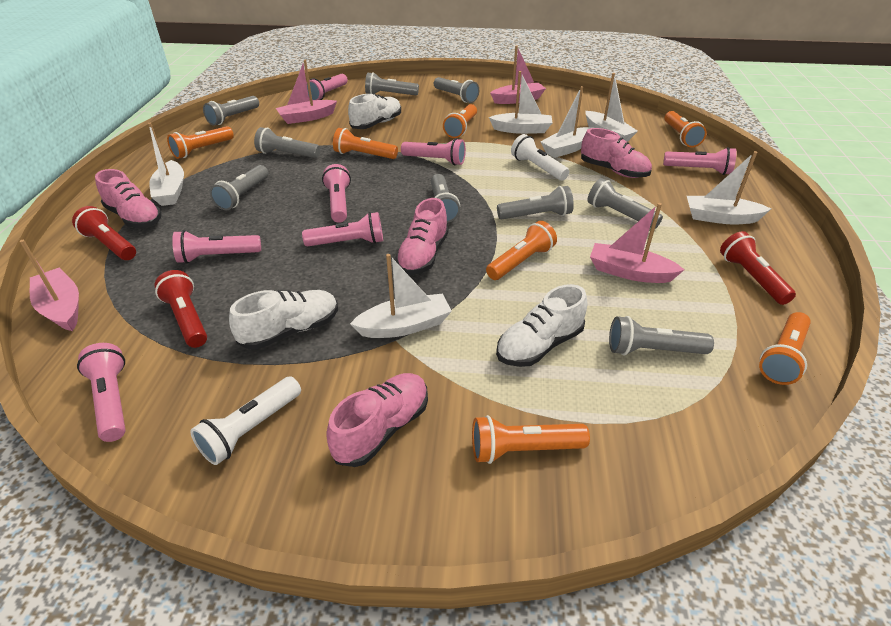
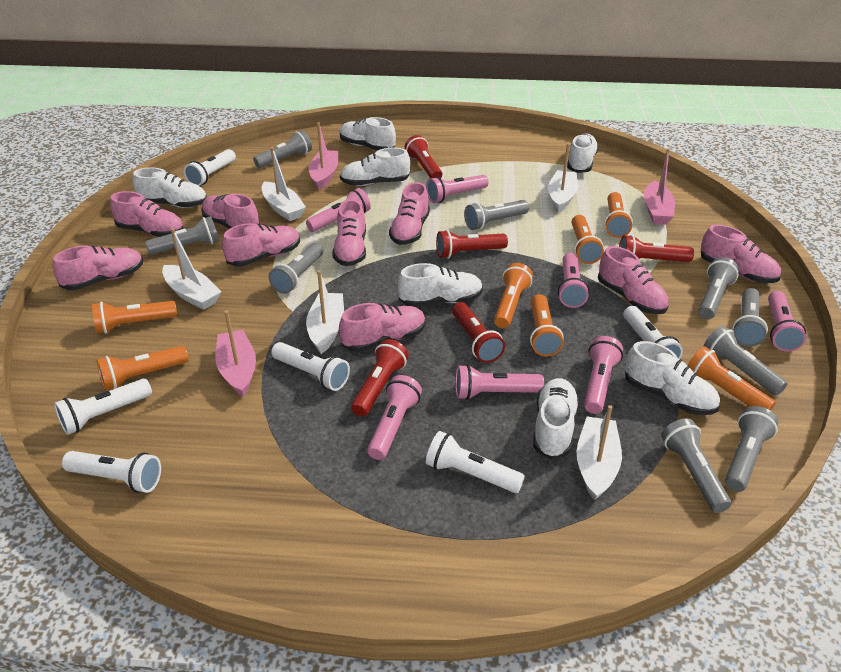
pink boat: 4 -> 3
pink shoe: 4 -> 9
red flashlight: 3 -> 5
white boat: 6 -> 5
white flashlight: 2 -> 6
white shoe: 3 -> 7

